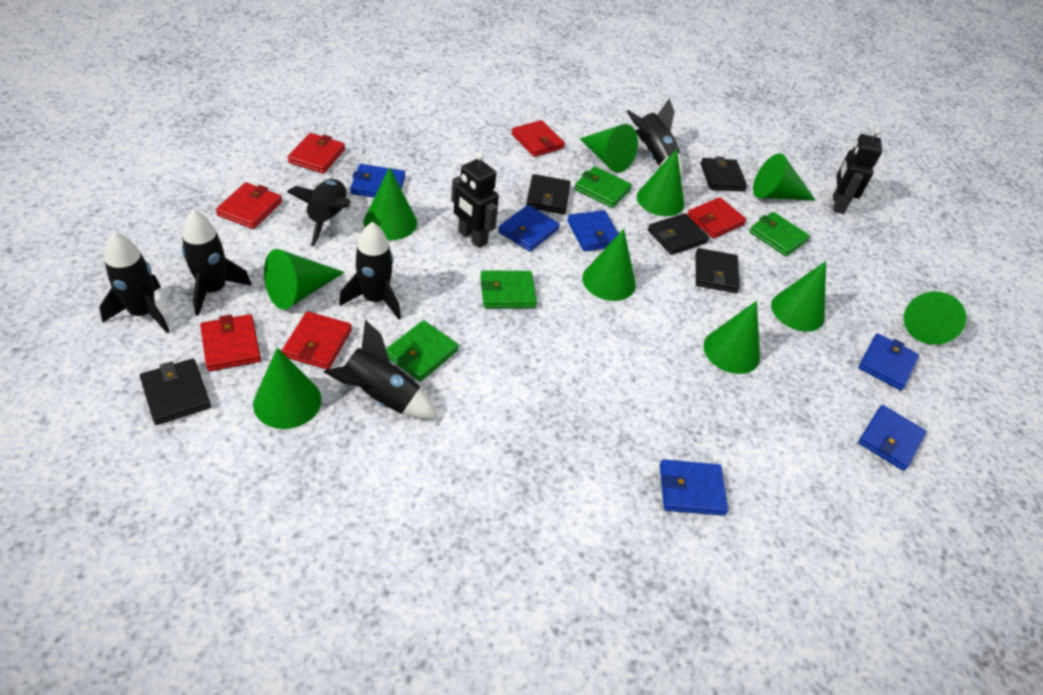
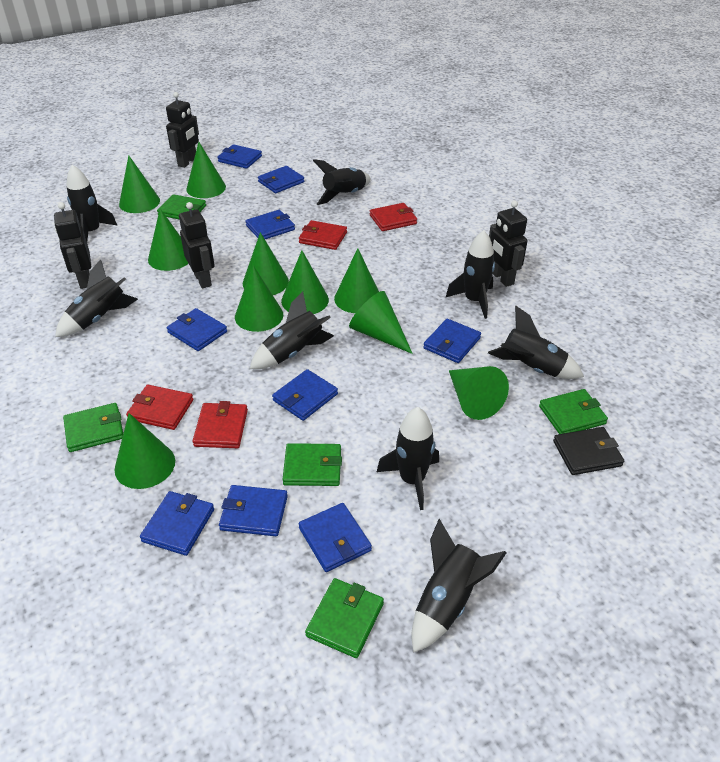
black robot: 2 -> 4
black rocket: 6 -> 8
black wallet: 5 -> 1
blue wallet: 6 -> 9
green wallet: 4 -> 5
red wallet: 6 -> 4

